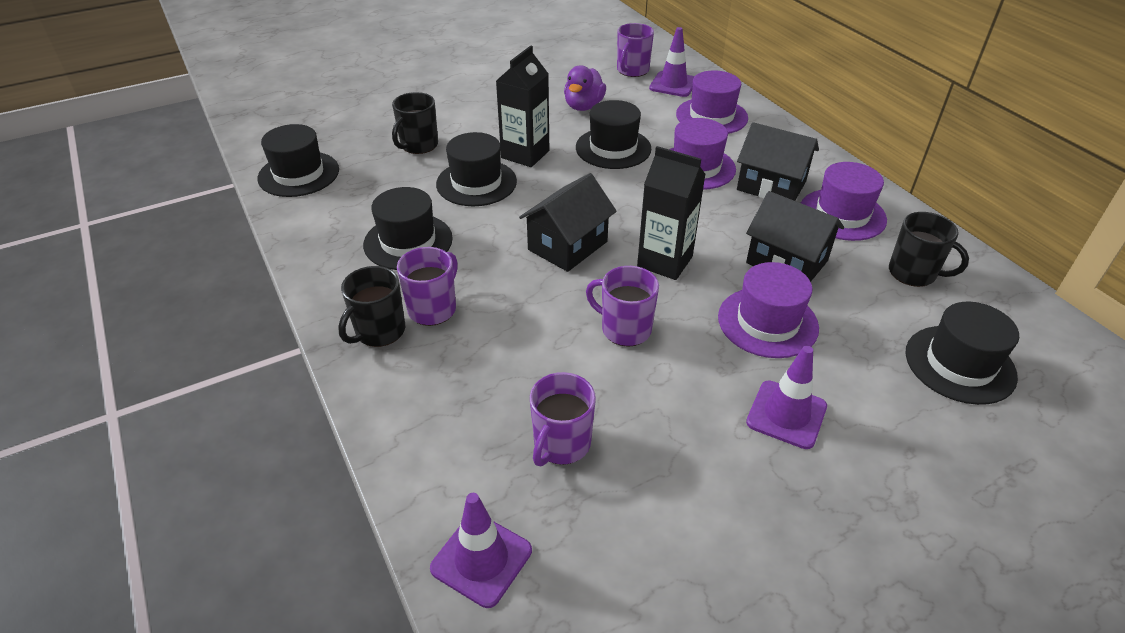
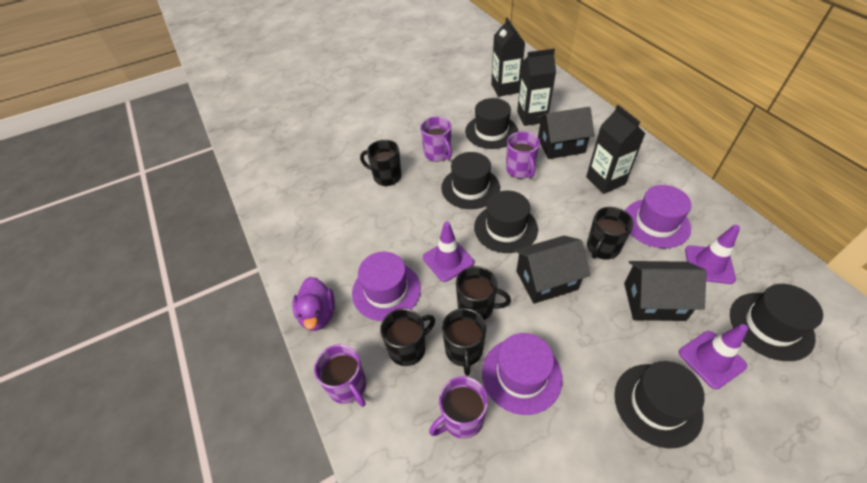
black carton: 2 -> 3
black mug: 3 -> 5
purple hat: 4 -> 3

